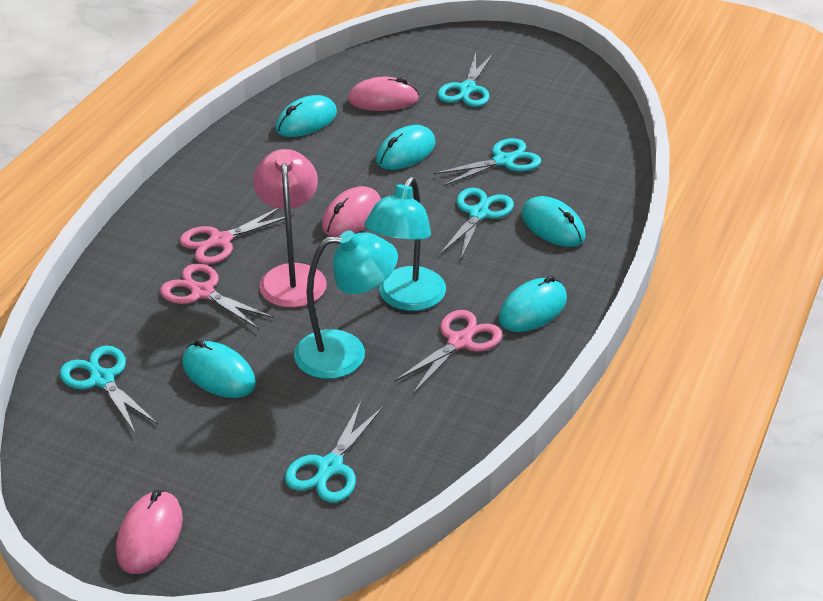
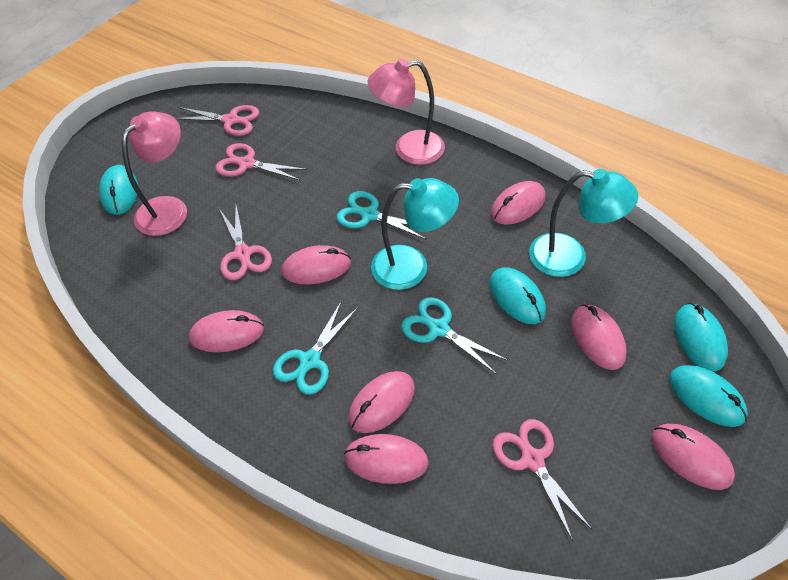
pink lamp: 1 -> 2
pink mouse: 3 -> 7
pink scissors: 3 -> 4
turquoise mouse: 5 -> 4
turquoise scissors: 5 -> 3

